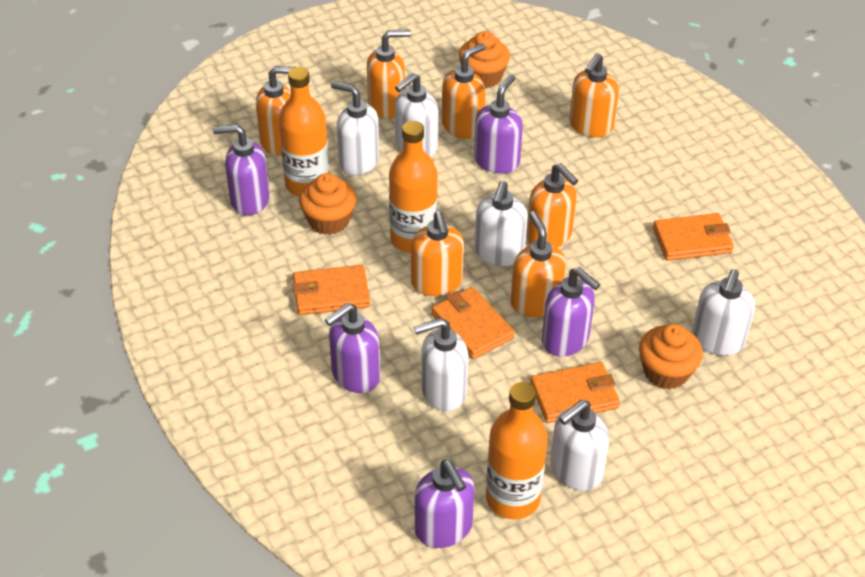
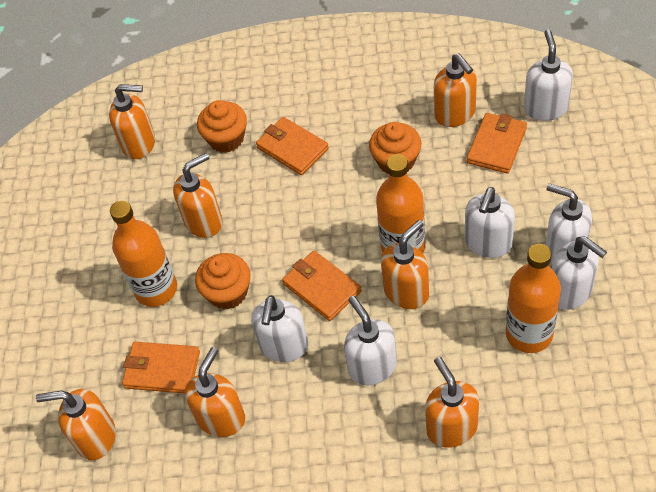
purple soap dispenser: 5 -> 0

